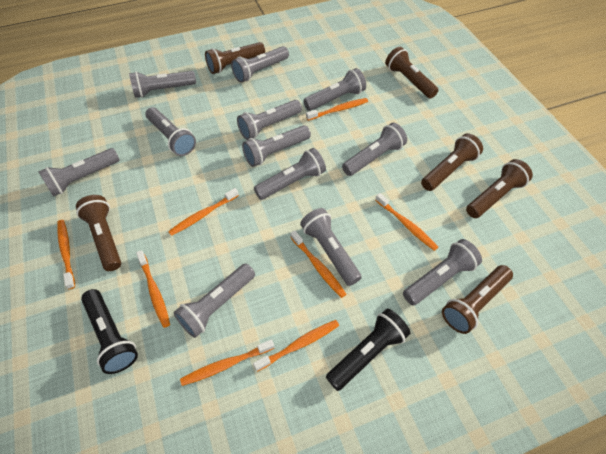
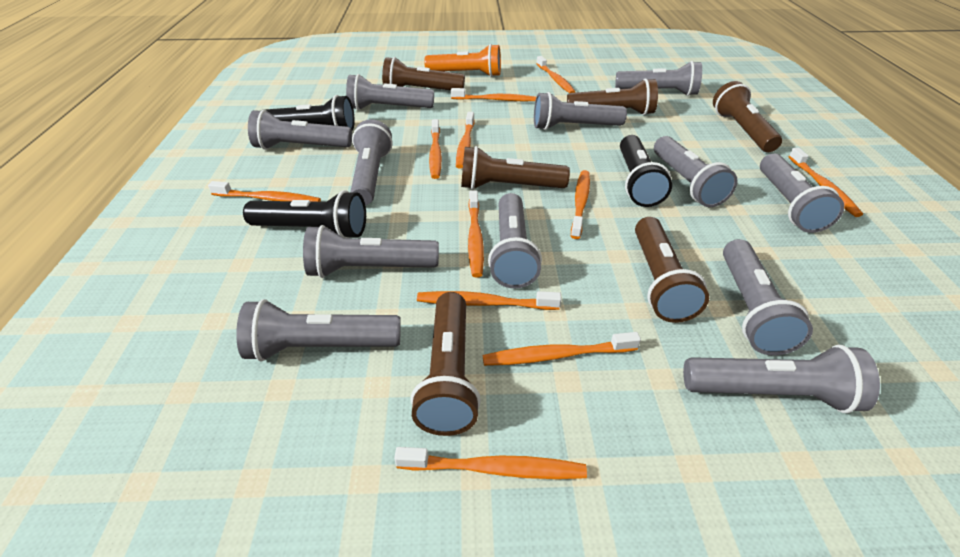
black flashlight: 2 -> 3
orange flashlight: 0 -> 1
orange toothbrush: 8 -> 11

